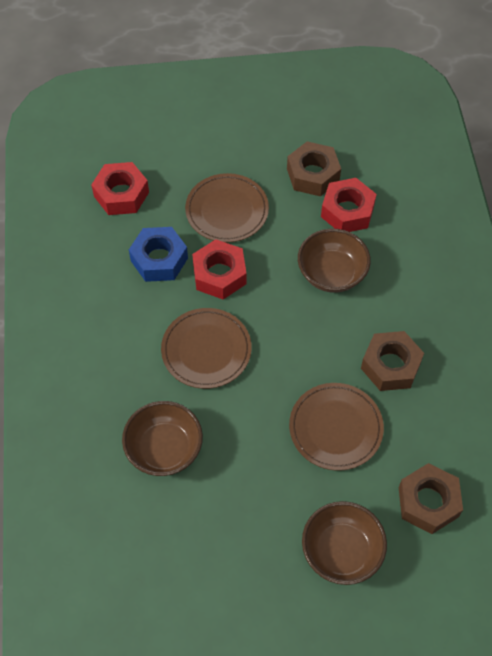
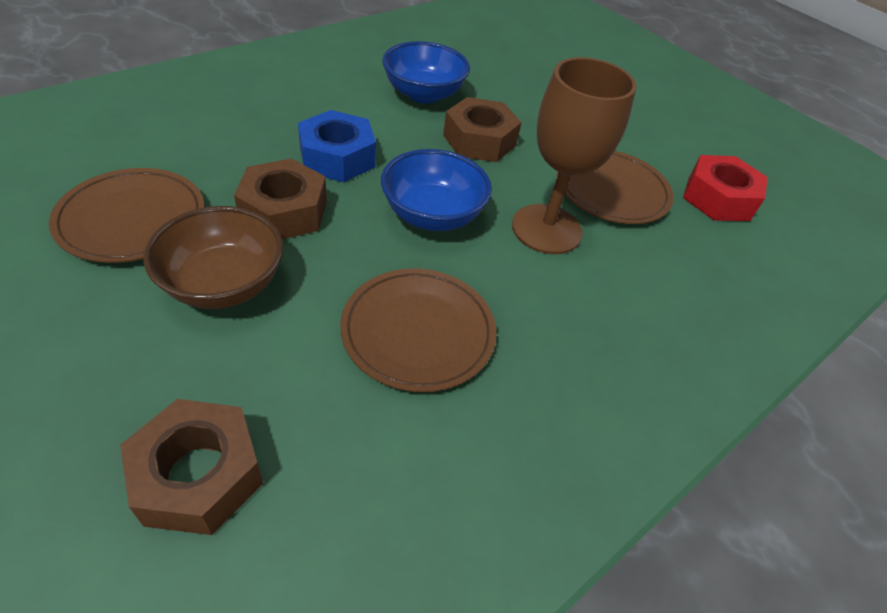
blue bowl: 0 -> 2
brown bowl: 3 -> 1
brown goblet: 0 -> 1
red nut: 3 -> 1

